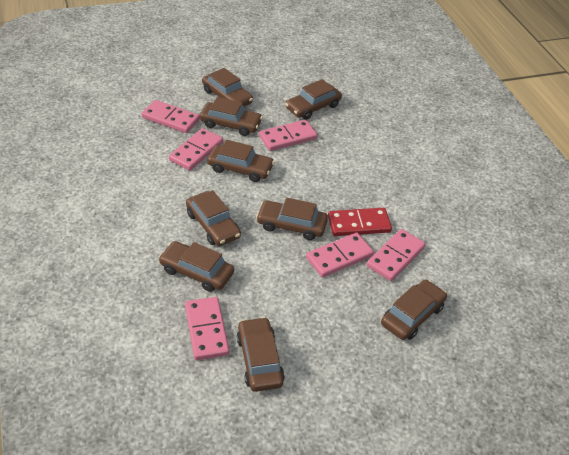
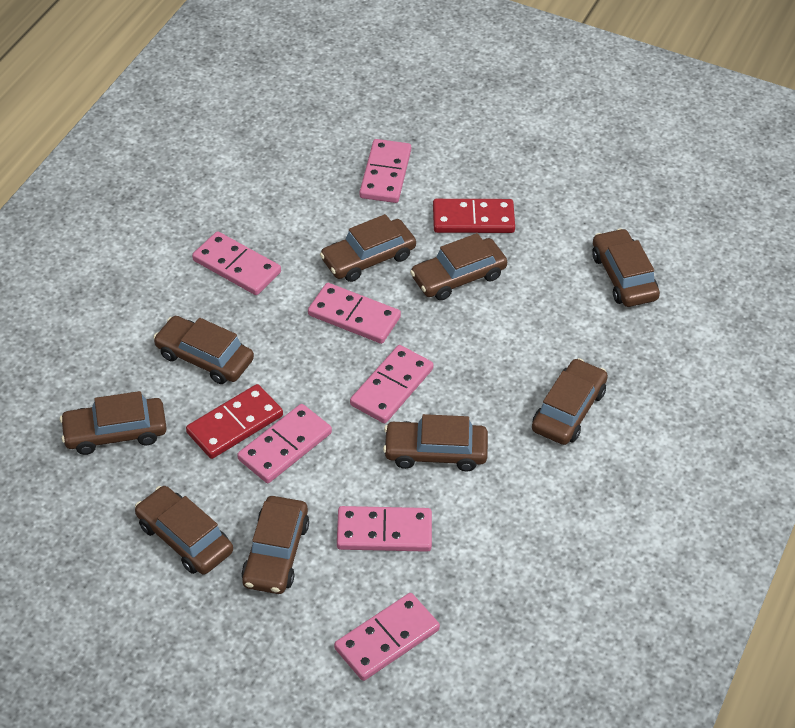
pink domino: 6 -> 7
red domino: 1 -> 2

